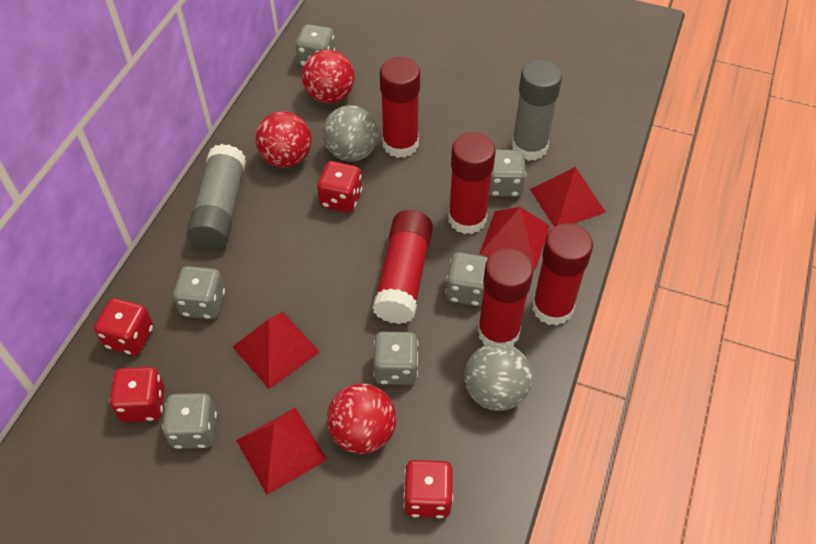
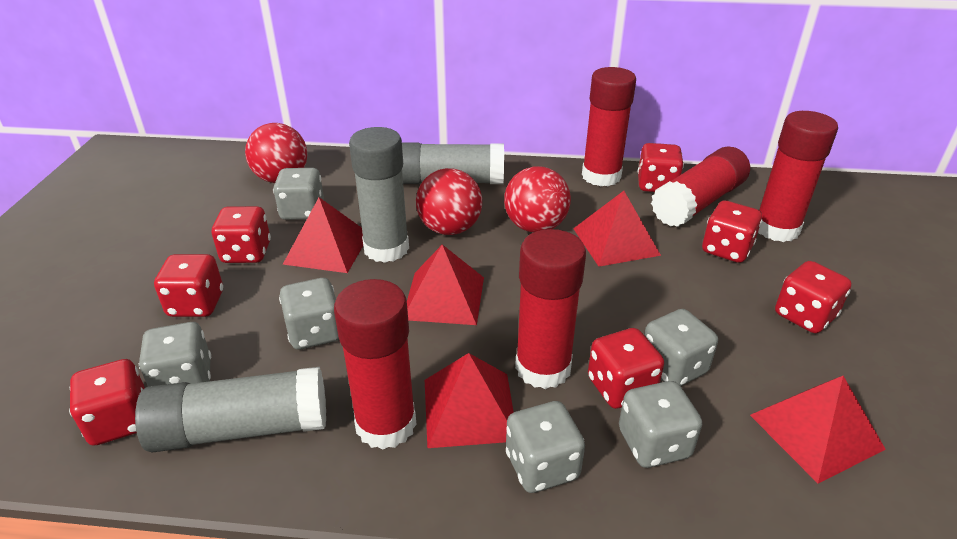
grey ball: 2 -> 0
grey glue stick: 2 -> 3
red dice: 4 -> 7
red pyramid: 4 -> 5

